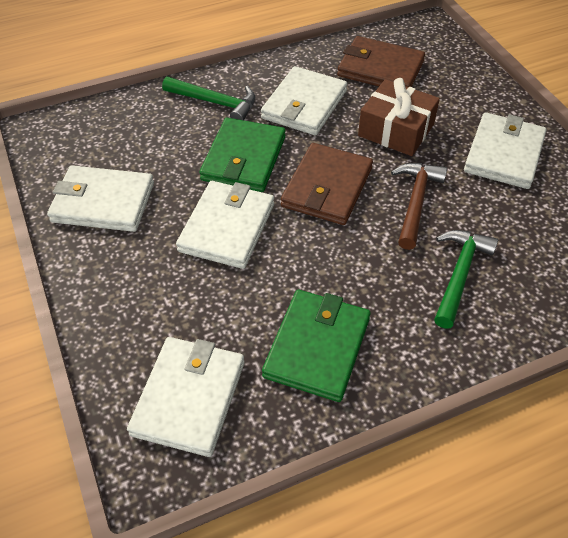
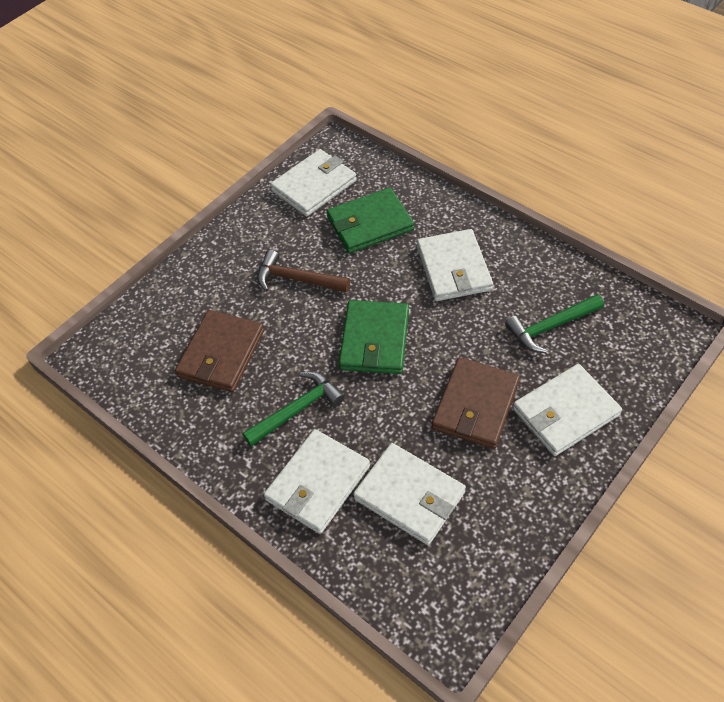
brown gift: 1 -> 0

